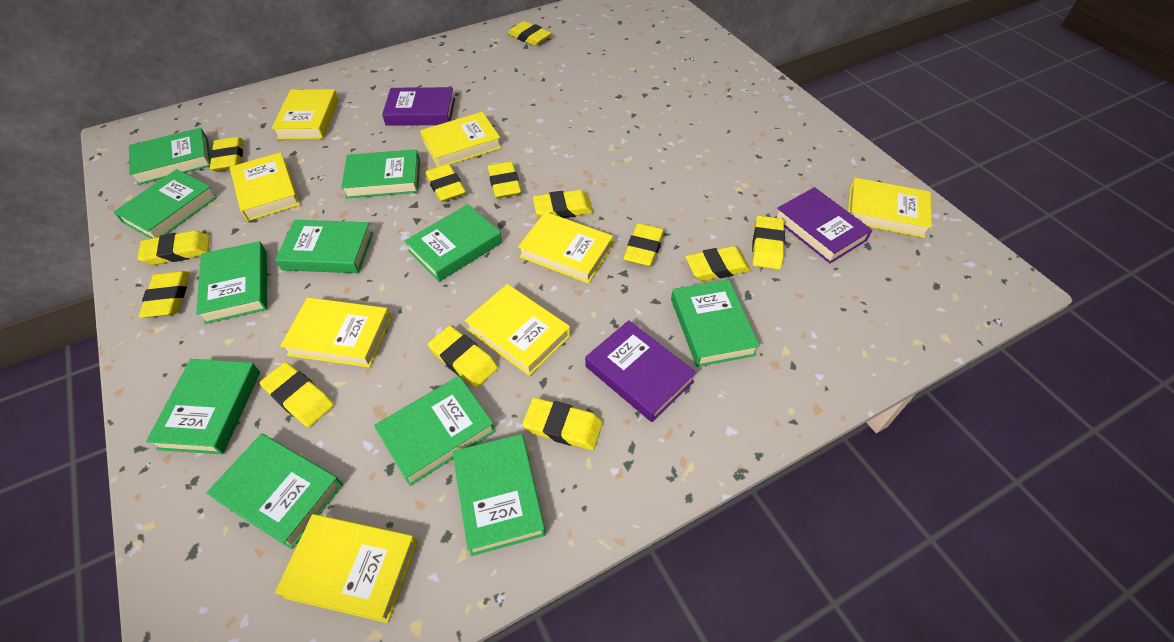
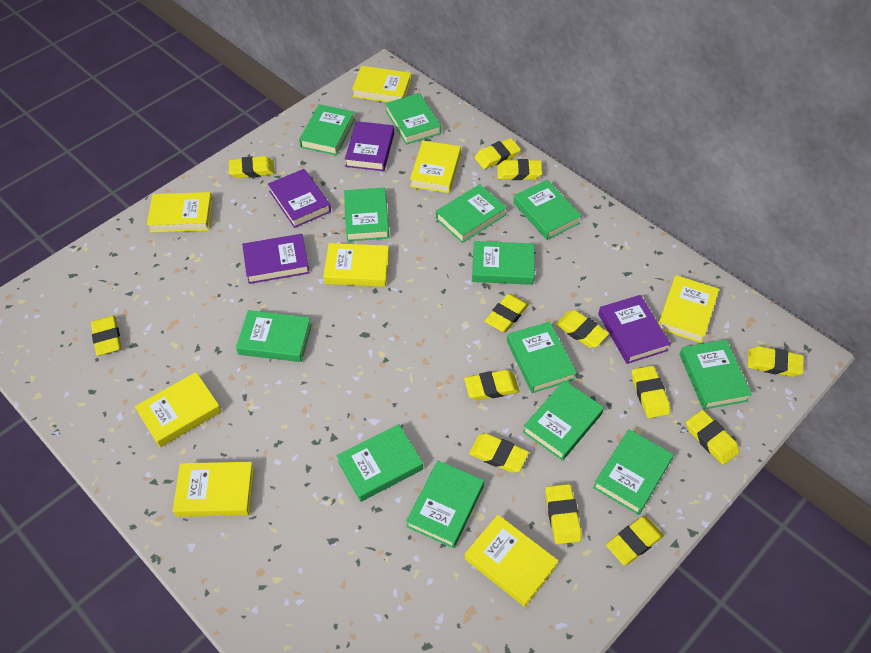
green book: 11 -> 13
purple book: 3 -> 4

